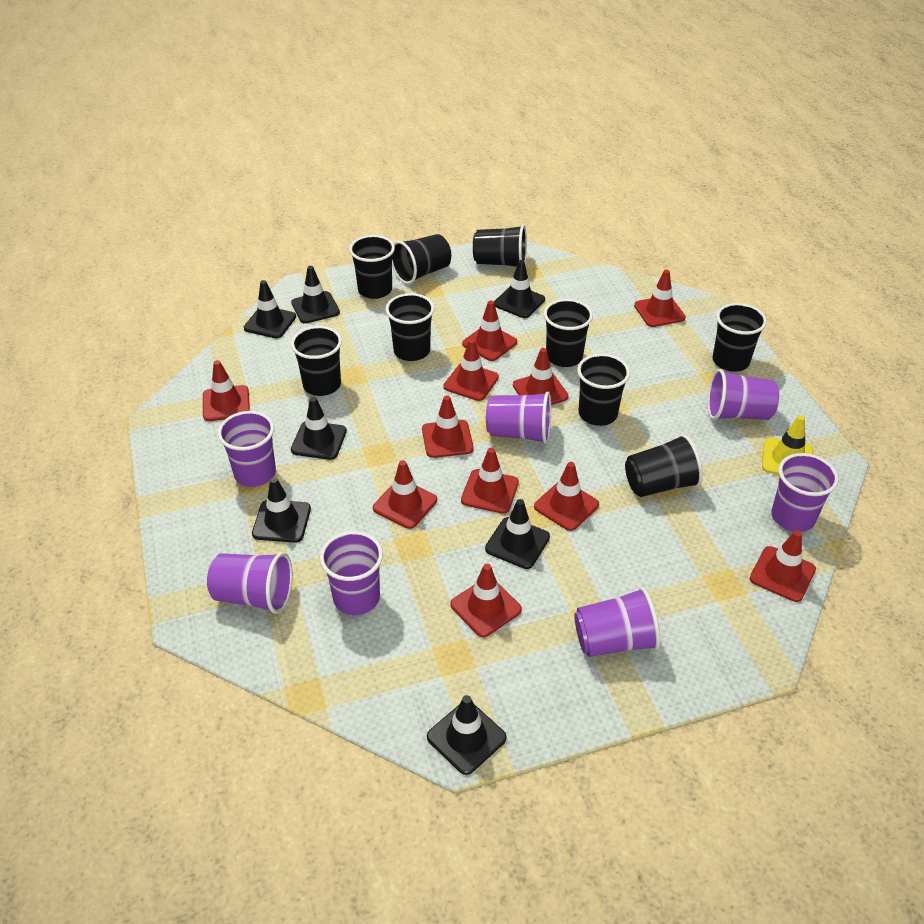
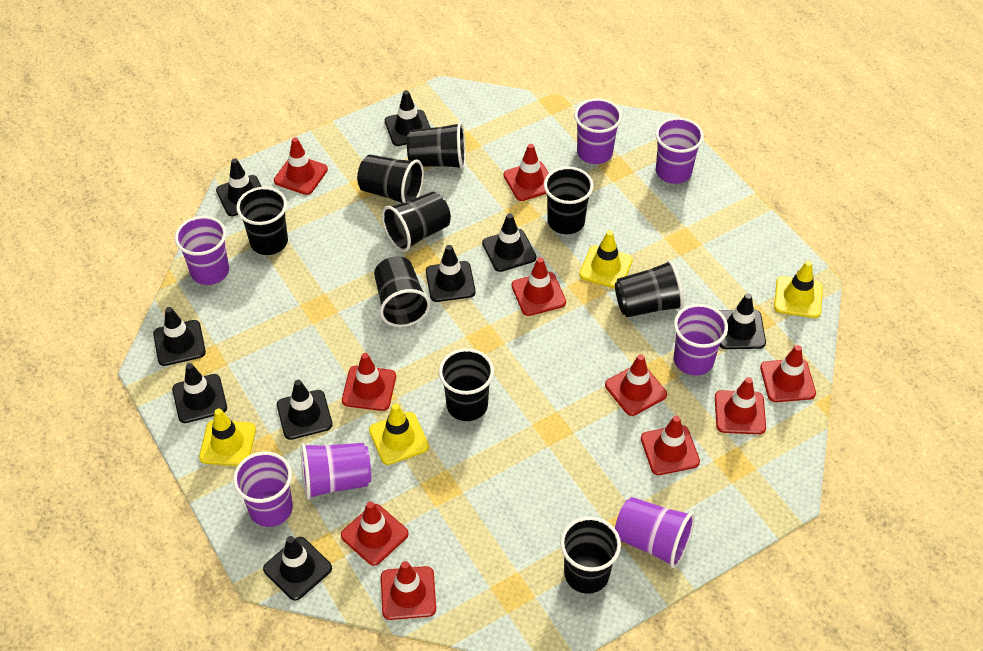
black traffic cone: 7 -> 9
red traffic cone: 11 -> 10
yellow traffic cone: 1 -> 4

